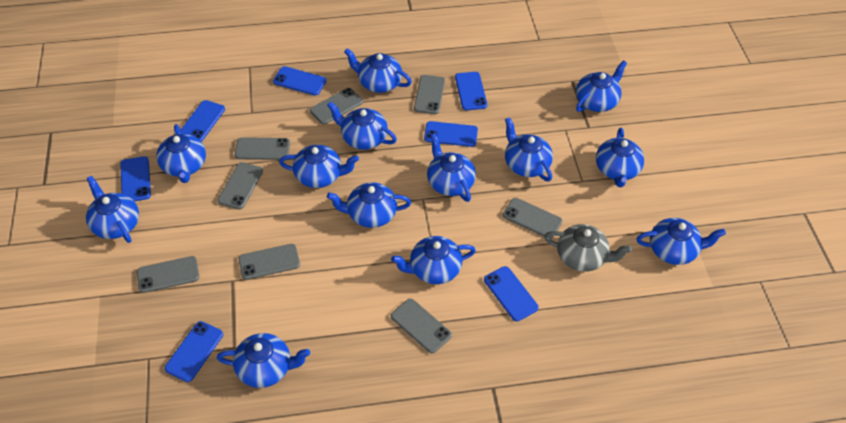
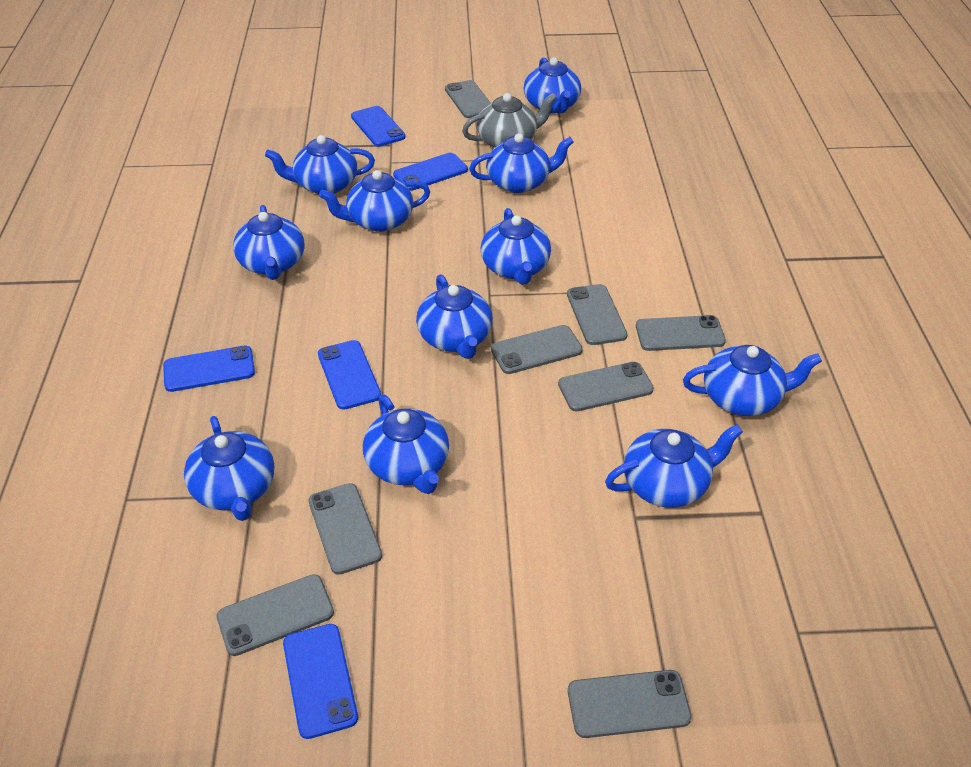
blue phone: 7 -> 5
blue teapot: 13 -> 11

